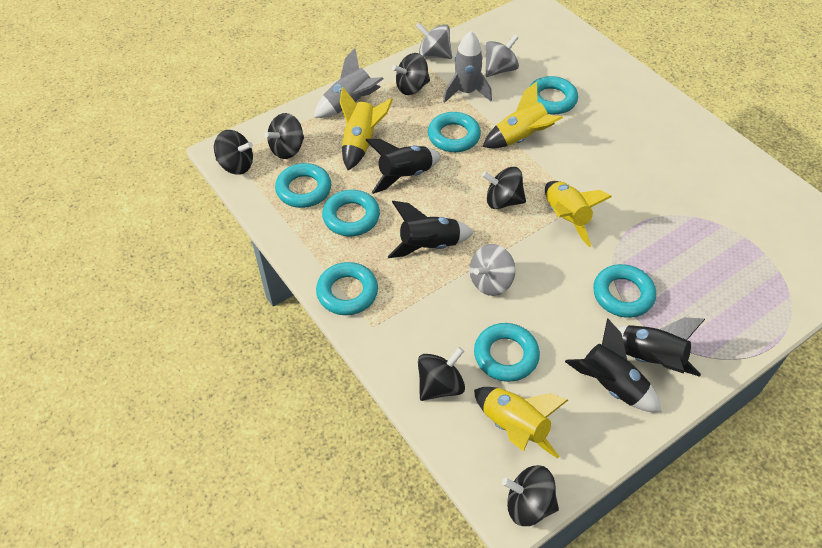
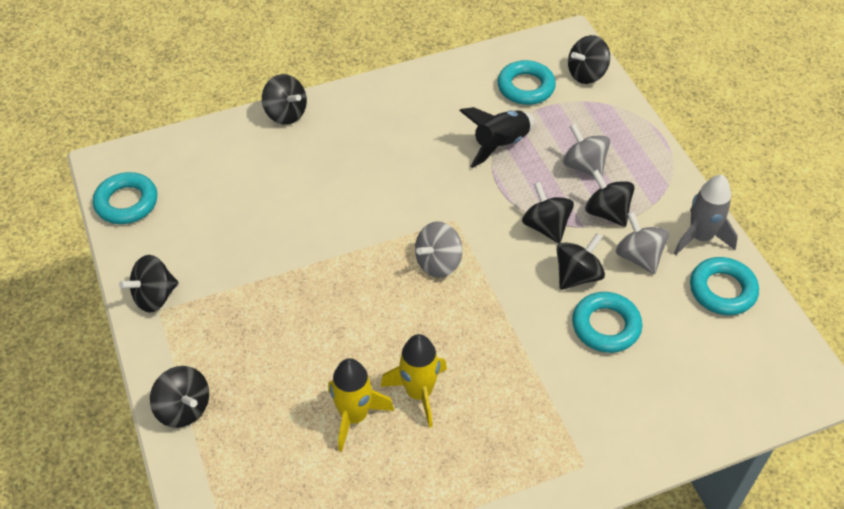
black rocket: 4 -> 1
black spinning top: 6 -> 7
grey rocket: 2 -> 1
turquoise ring: 7 -> 4
yellow rocket: 4 -> 2

